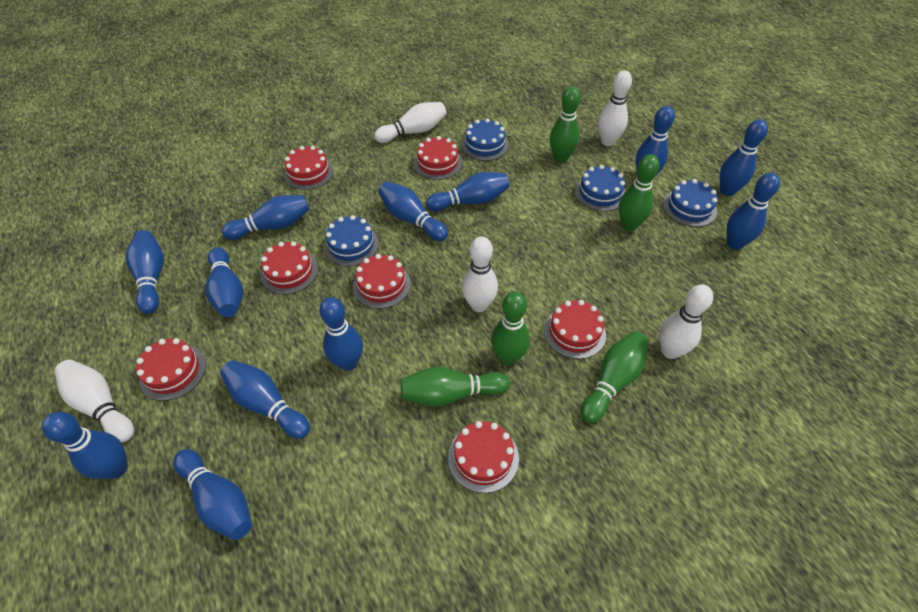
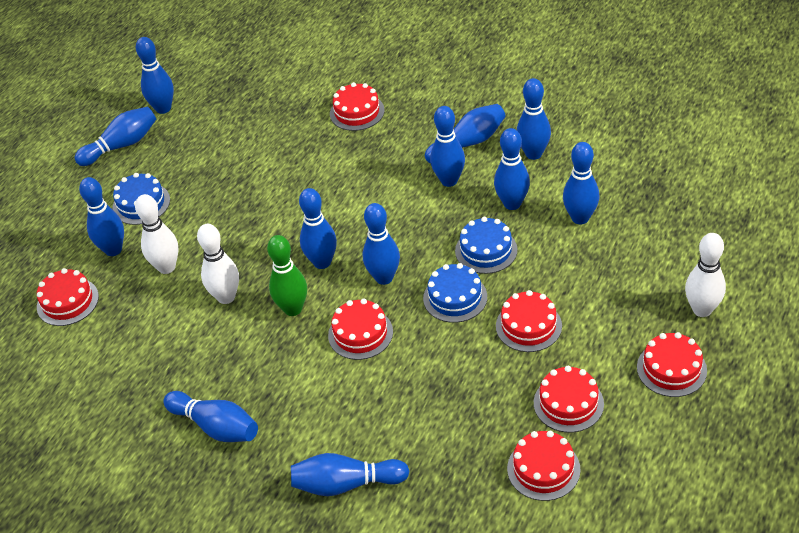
blue cake: 4 -> 3
green bowling pin: 5 -> 1
white bowling pin: 5 -> 3

